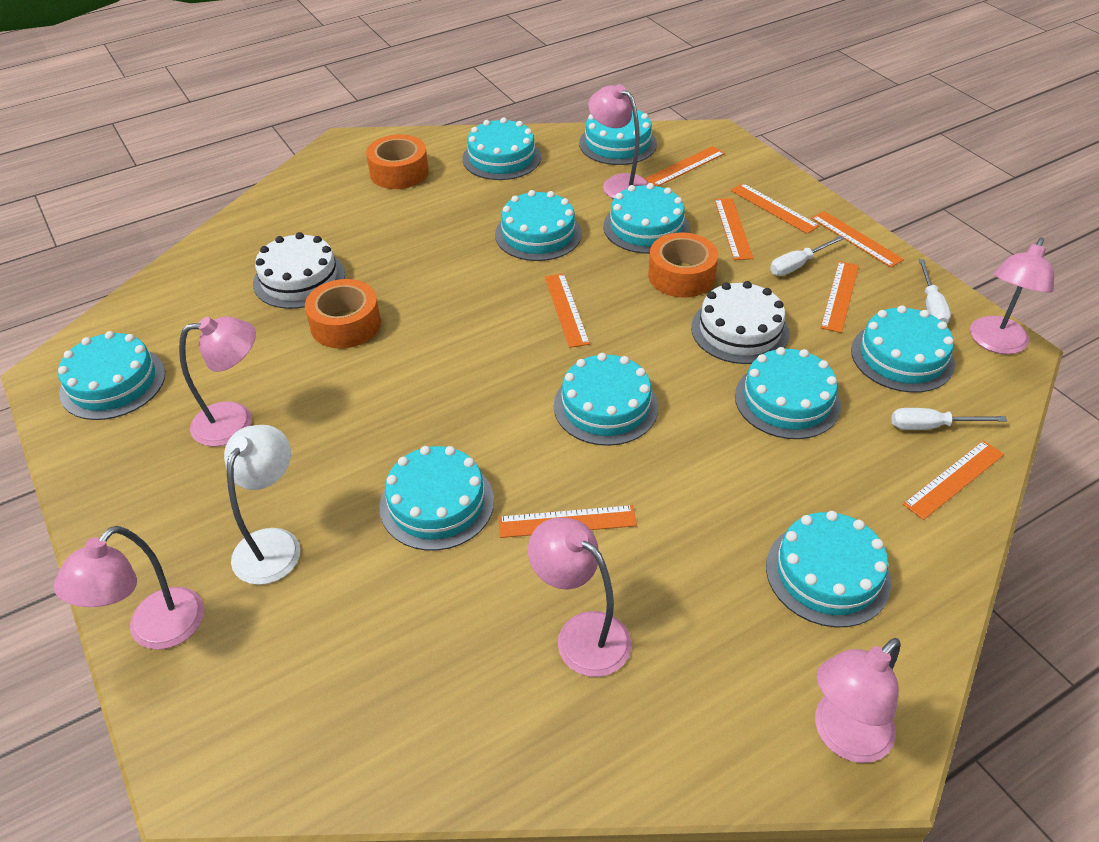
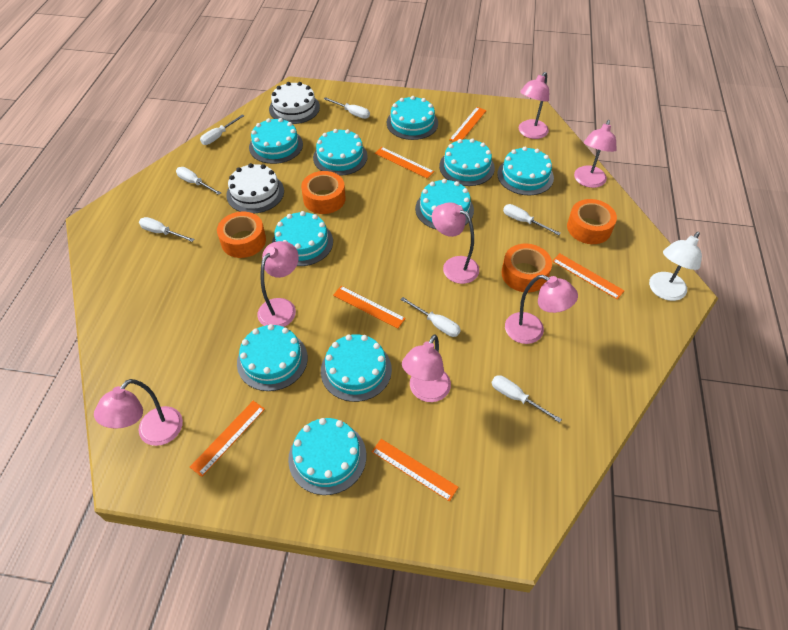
orange ruler: 8 -> 6
orange tape: 3 -> 4
pink lamp: 6 -> 7
white screwdriver: 3 -> 7

